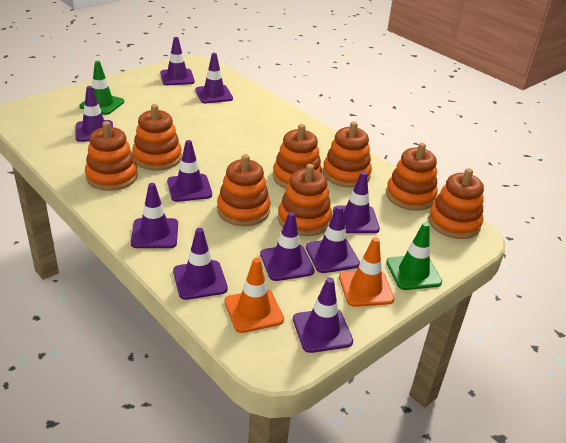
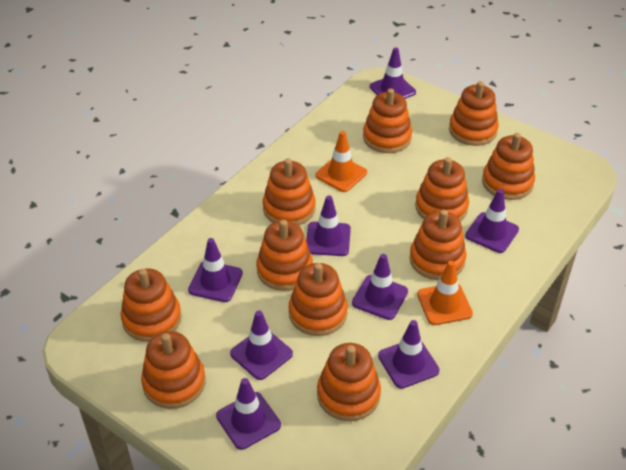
green traffic cone: 2 -> 0
orange stacking toy: 8 -> 11
purple traffic cone: 10 -> 8

